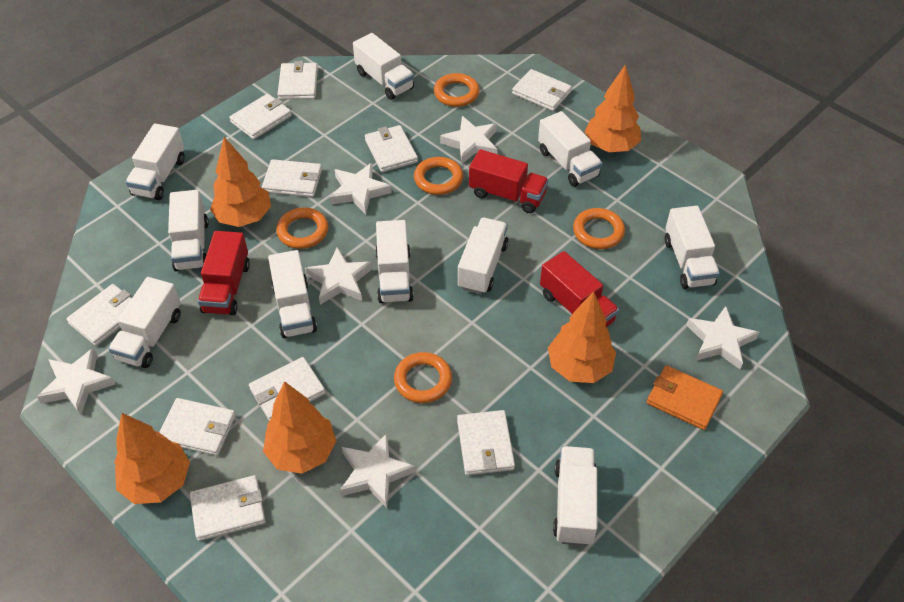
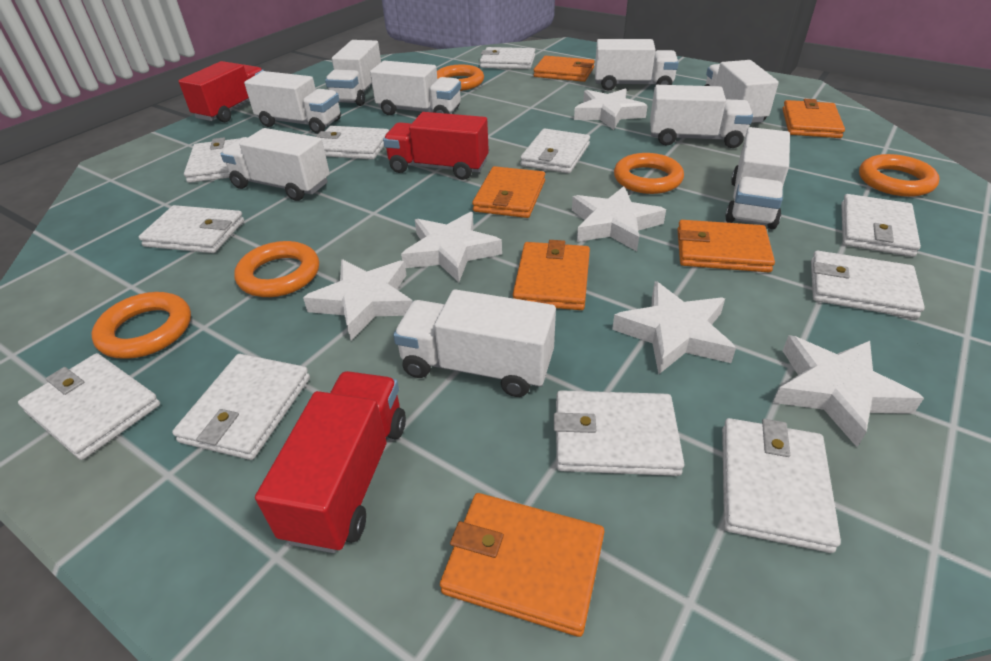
orange tree: 5 -> 0
orange wallet: 1 -> 6
white truck: 10 -> 9
white wallet: 10 -> 11

